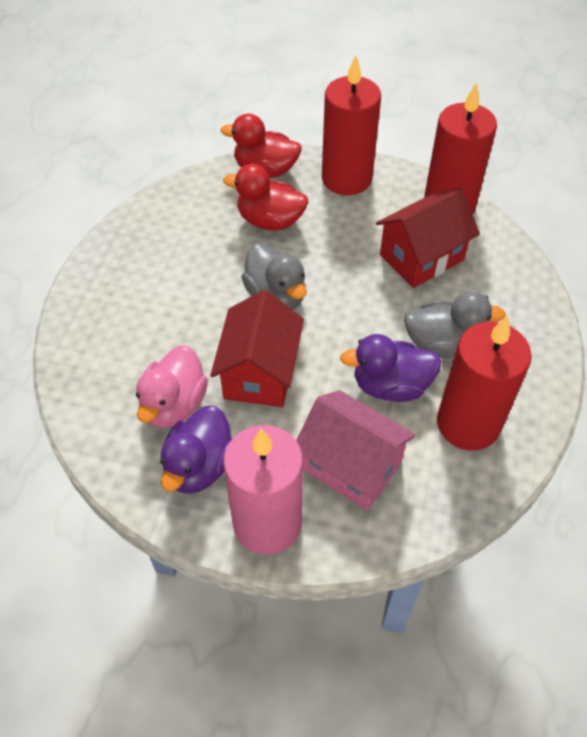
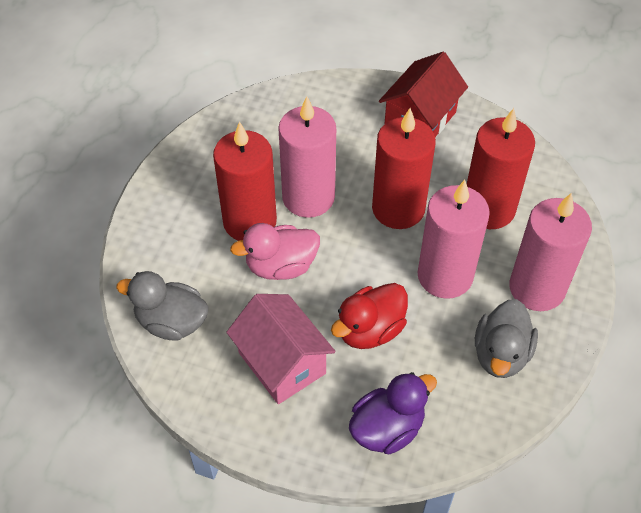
pink candle: 1 -> 3
purple duck: 2 -> 1
red duck: 2 -> 1
red house: 2 -> 1

